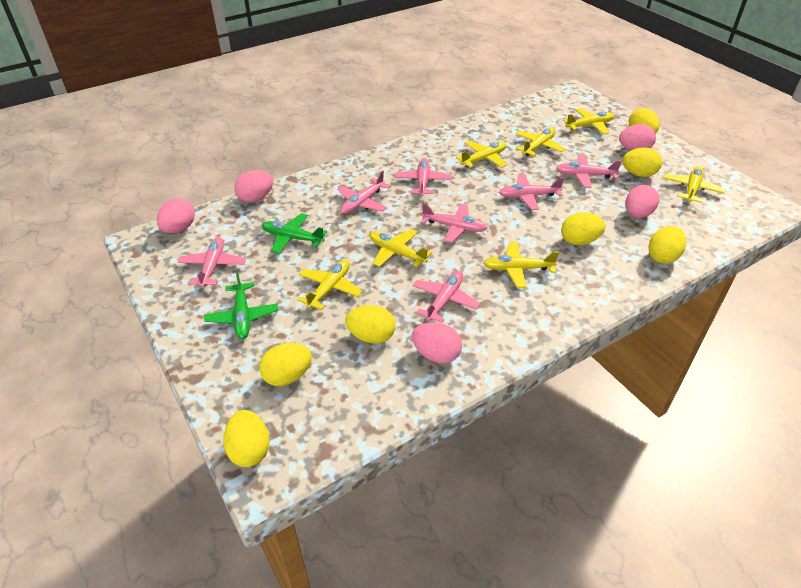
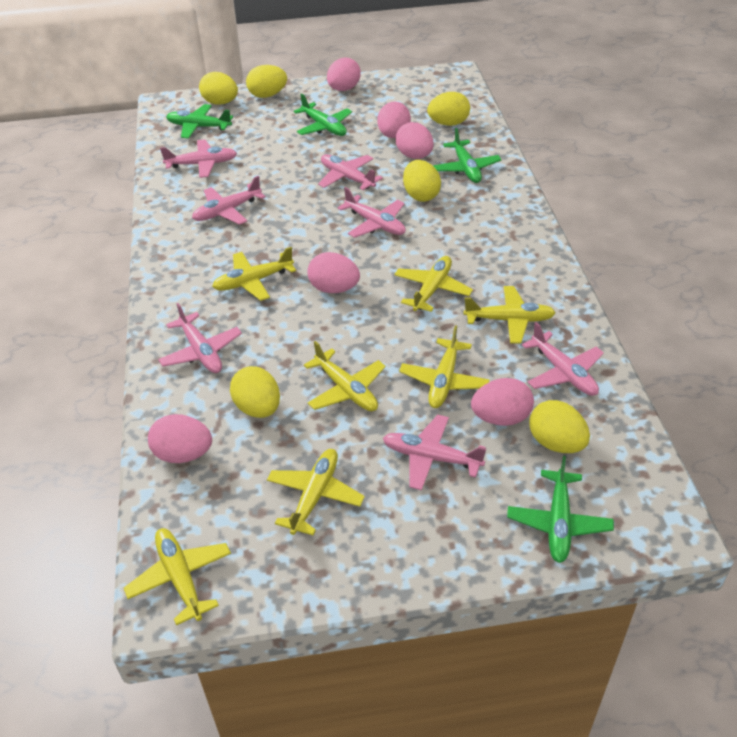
green plane: 2 -> 4
pink egg: 5 -> 6
yellow egg: 7 -> 6

